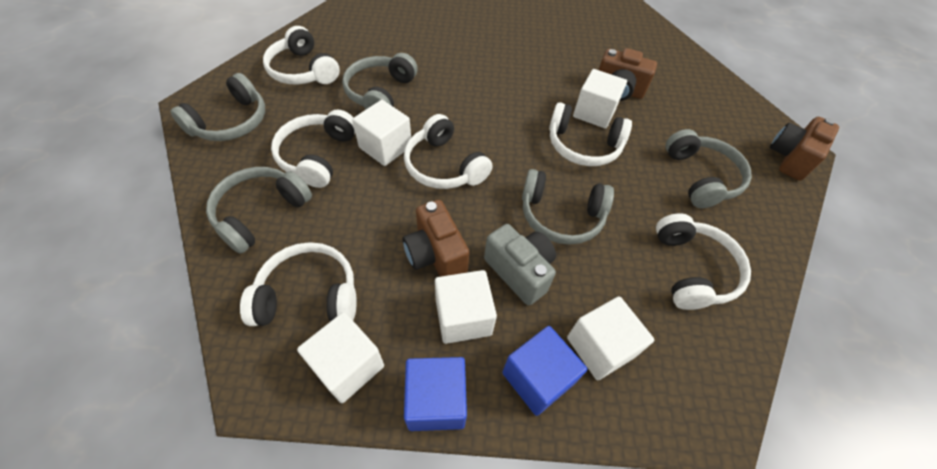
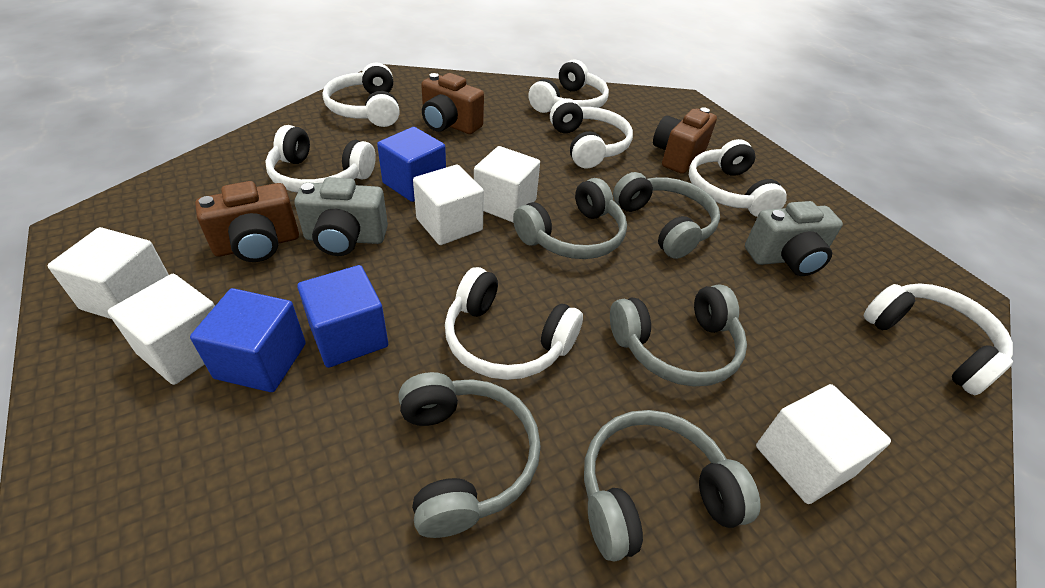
blue cube: 2 -> 3
grey camera: 1 -> 2
white headphones: 6 -> 7

